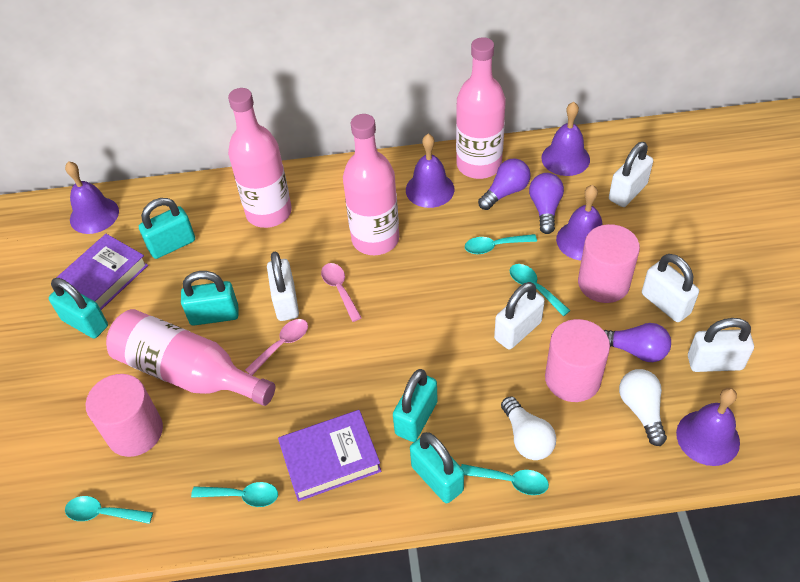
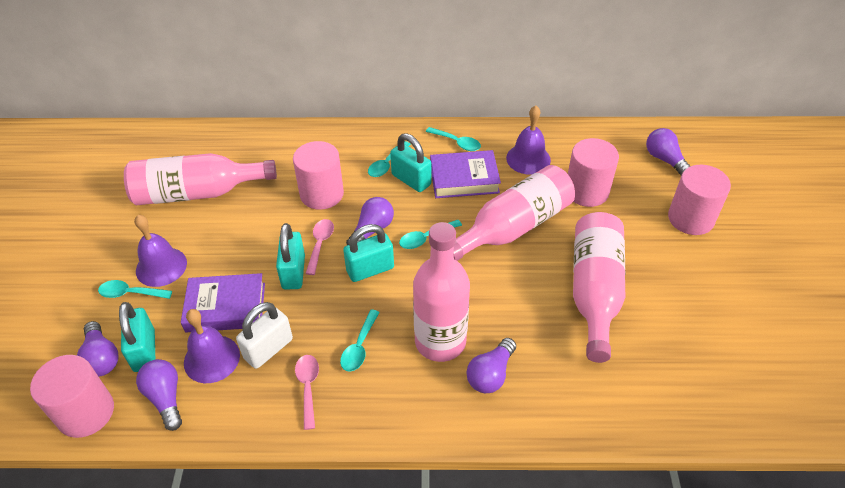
pink cylinder: 3 -> 4
purple bell: 5 -> 3
purple light bulb: 3 -> 5
turquoise padlock: 5 -> 4
white light bulb: 2 -> 0
white padlock: 5 -> 1

